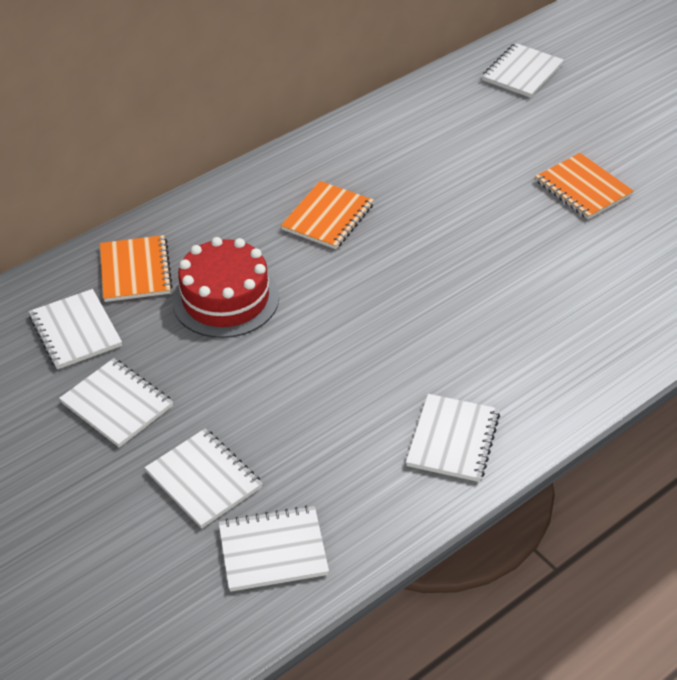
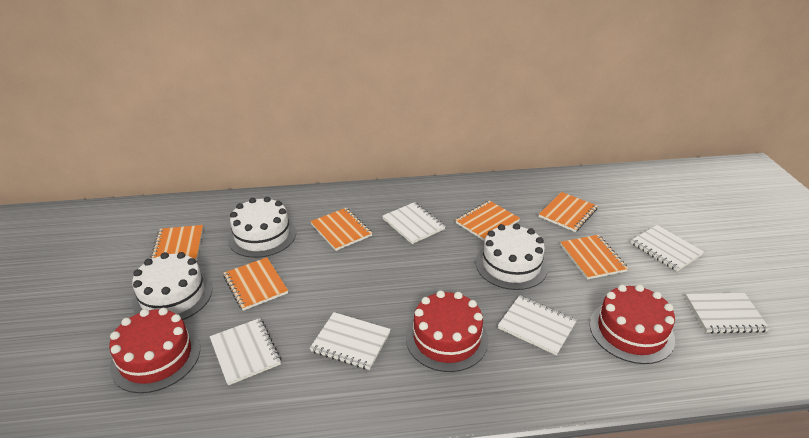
orange notebook: 3 -> 6
red cake: 1 -> 3
white cake: 0 -> 3

